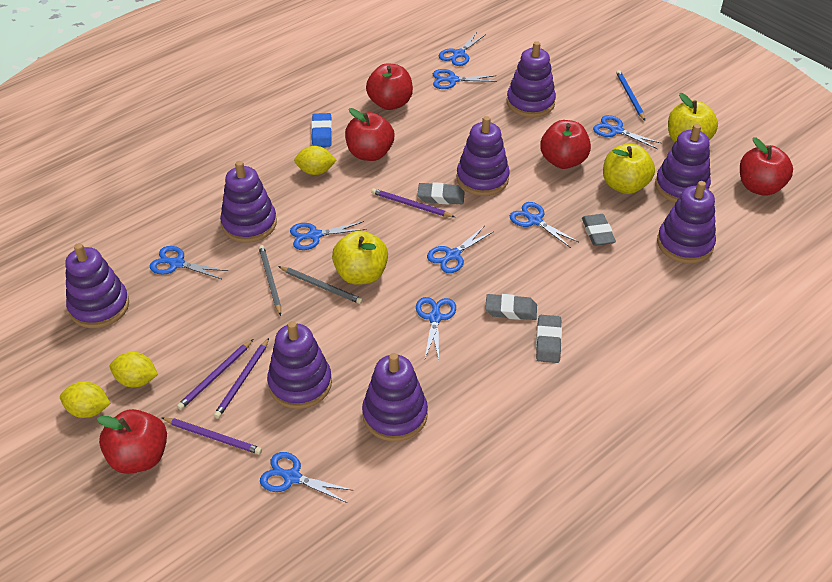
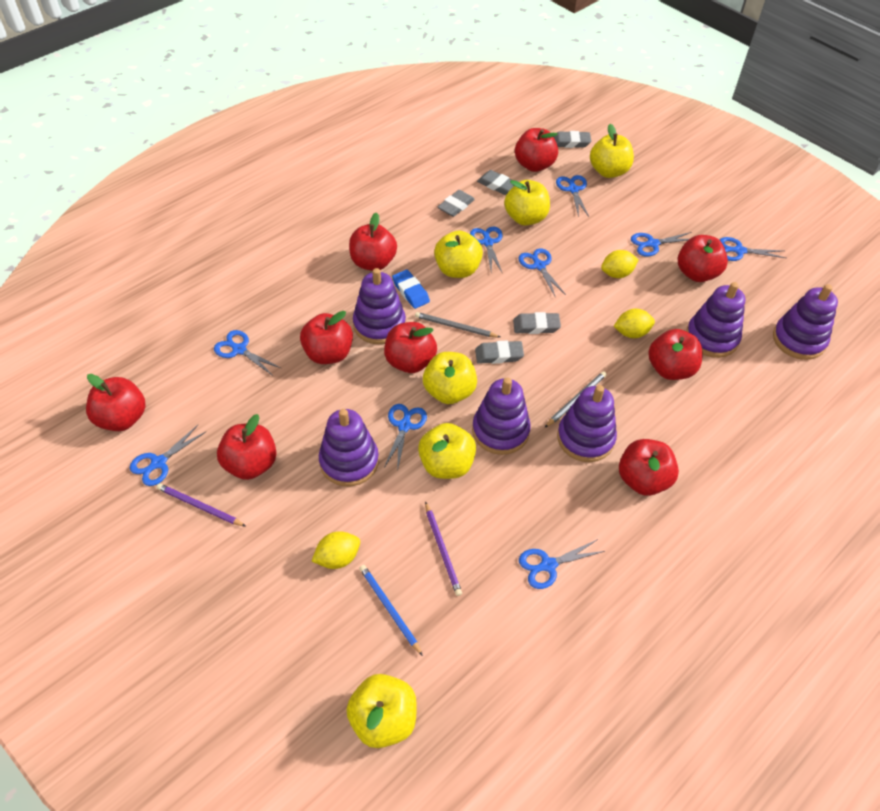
grey eraser: 4 -> 5
purple pencil: 4 -> 2
purple stacking toy: 8 -> 6
red apple: 5 -> 9
yellow apple: 3 -> 6

